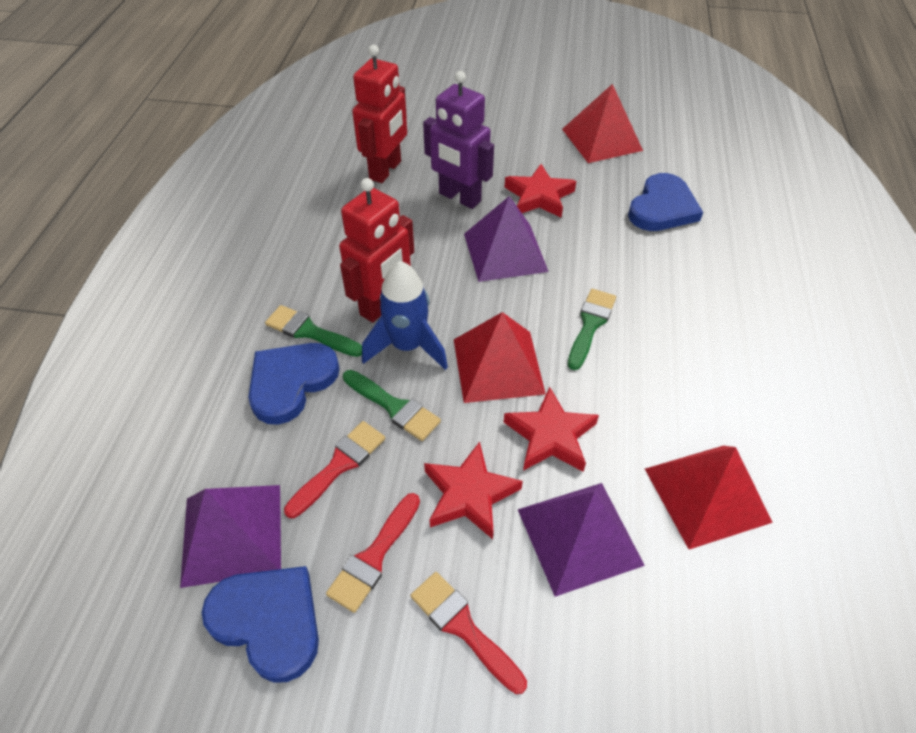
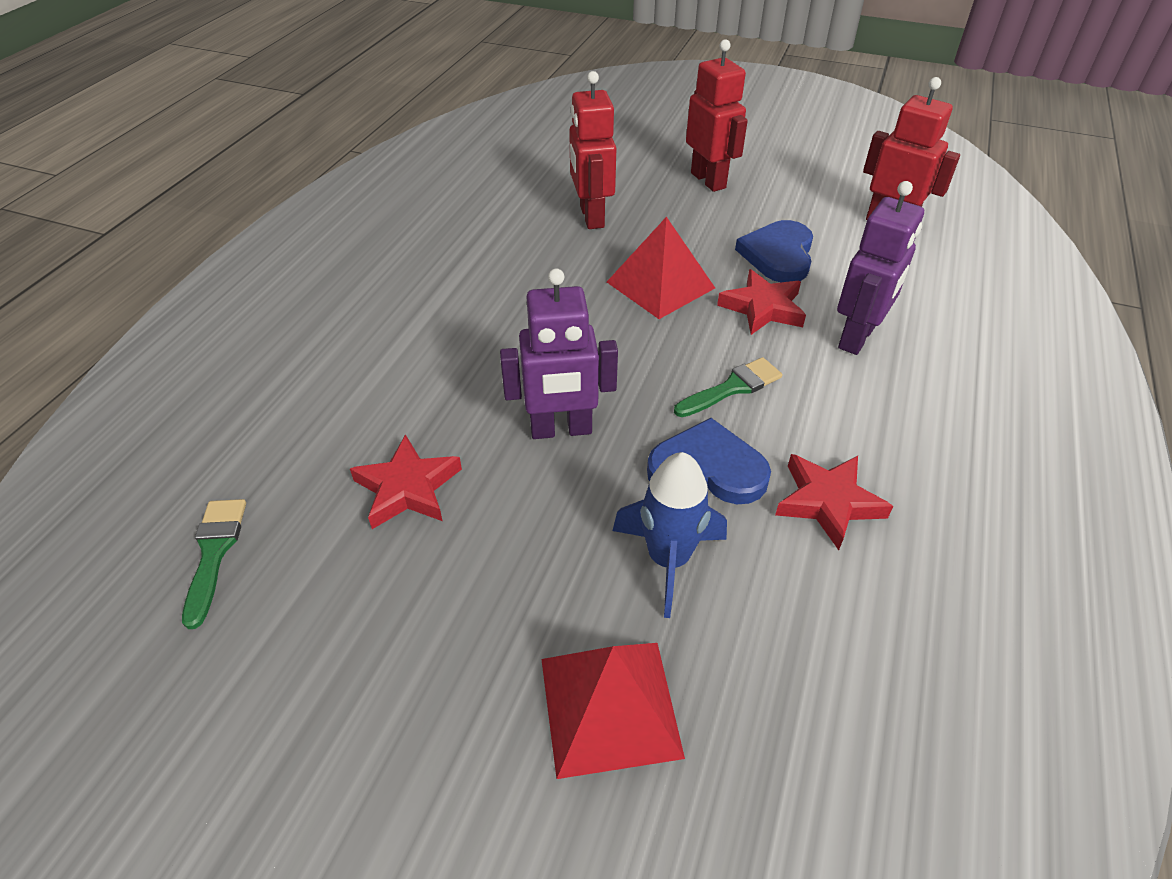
blue heart: 3 -> 2
green brush: 3 -> 2
purple pyramid: 3 -> 0
purple robot: 1 -> 2
red brush: 3 -> 0
red pyramid: 3 -> 2
red robot: 2 -> 3

